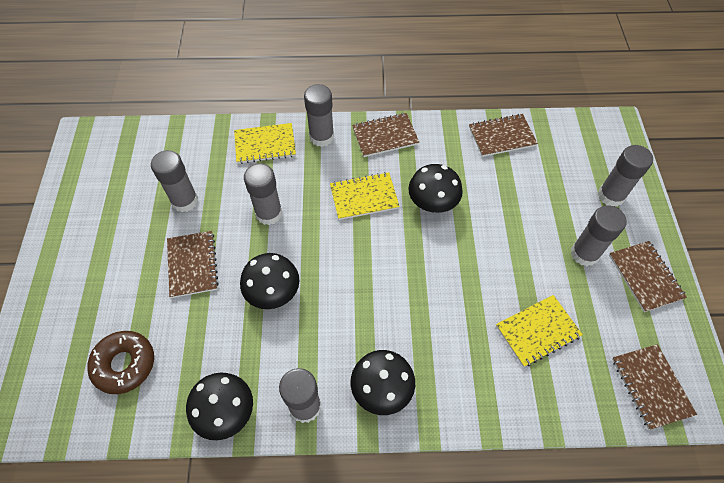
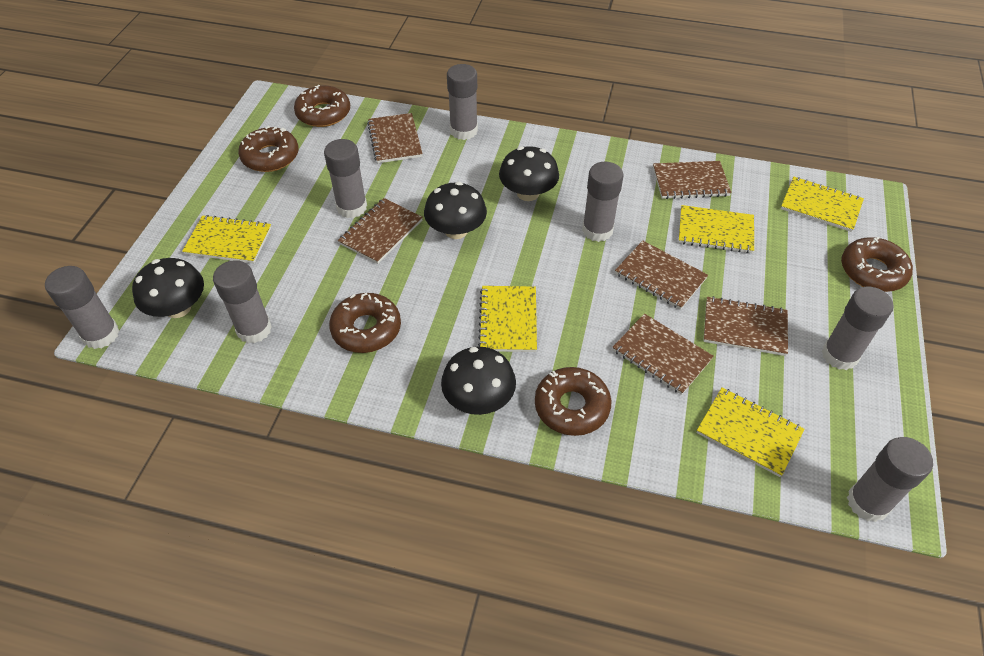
brown donut: 1 -> 5
brown notebook: 5 -> 6
grey glue stick: 6 -> 7
yellow notebook: 3 -> 5

